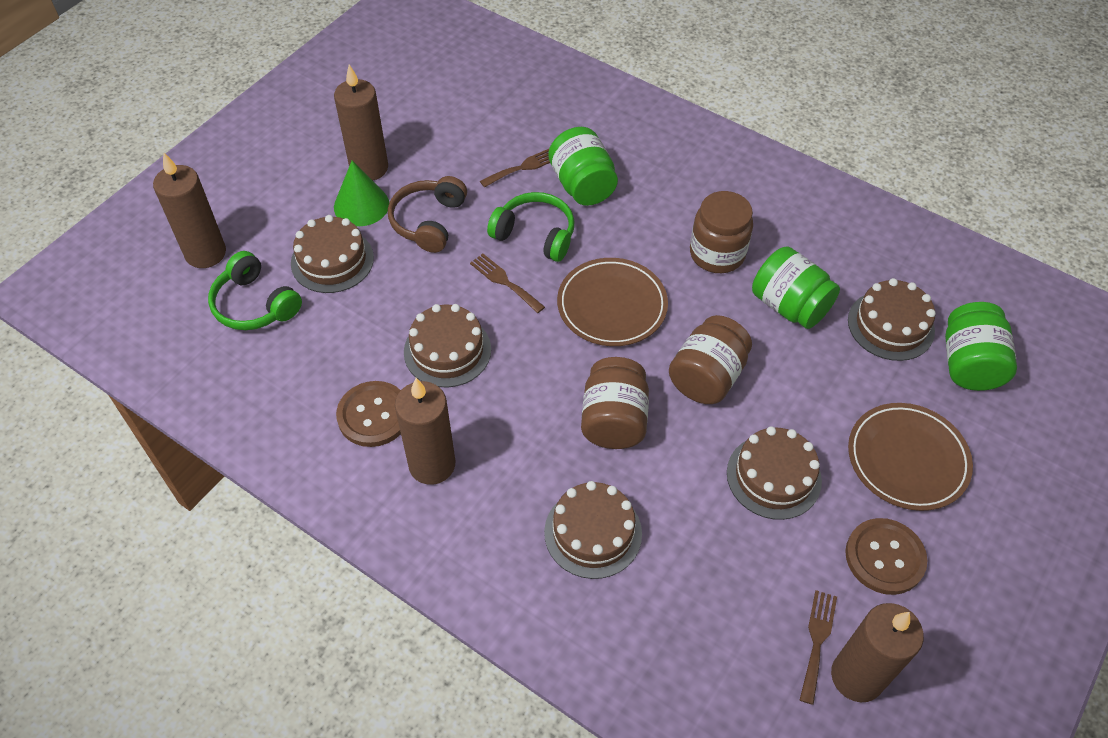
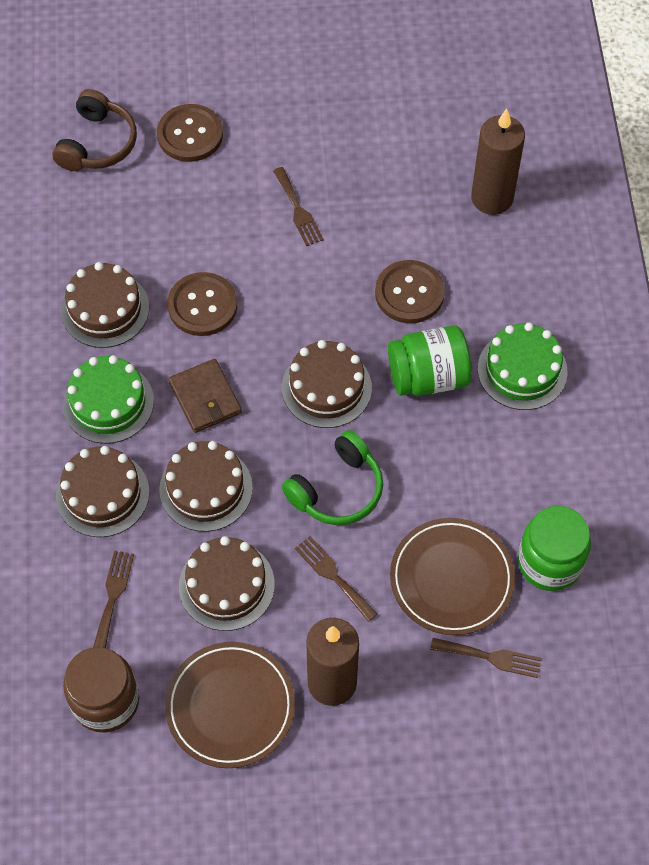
brown button: 2 -> 3
brown candle: 4 -> 2
brown fork: 3 -> 4
brown jar: 3 -> 1
brown wallet: 0 -> 1
green cake: 0 -> 2
green cone: 1 -> 0
green headphones: 2 -> 1
green jar: 3 -> 2

